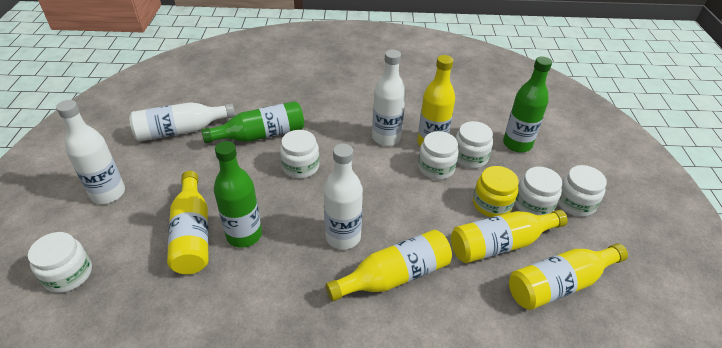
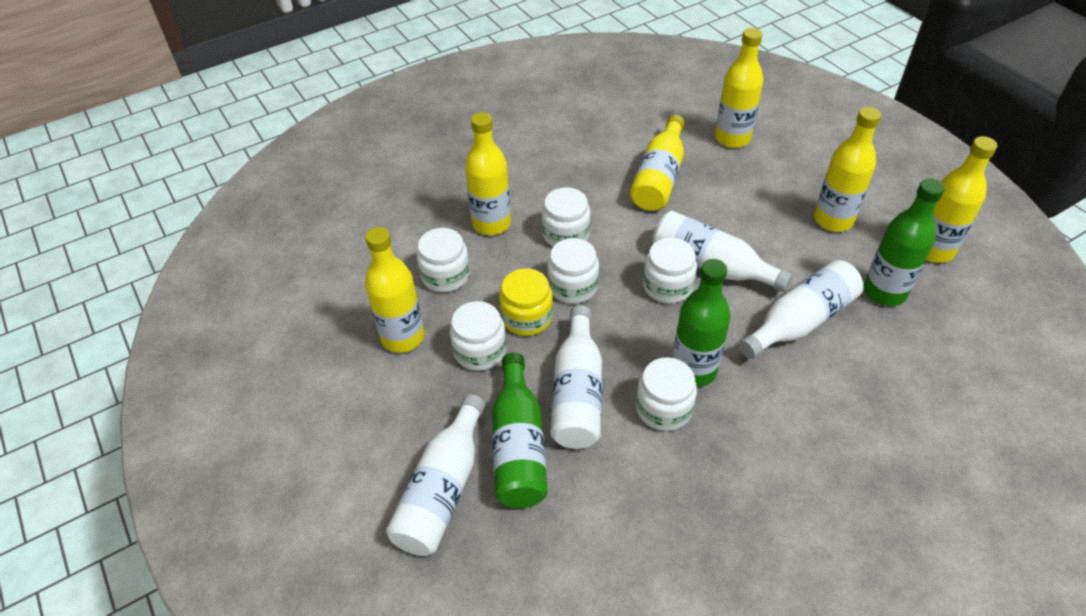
yellow bottle: 5 -> 6

